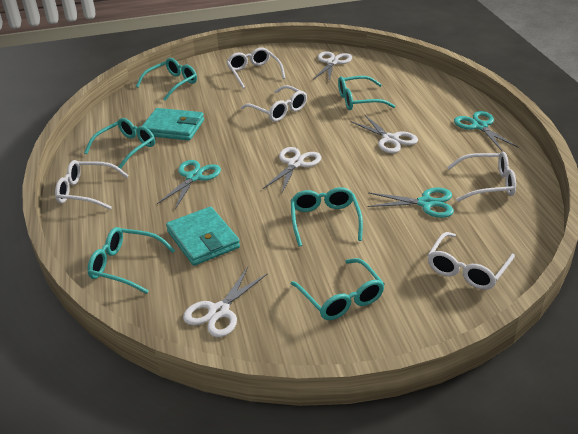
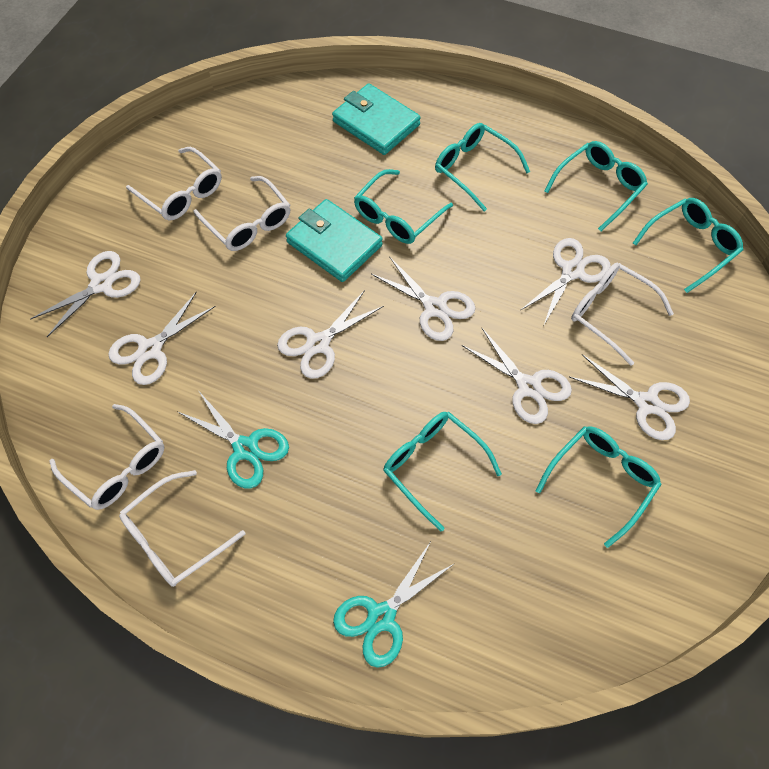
turquoise scissors: 3 -> 2
white scissors: 4 -> 7

